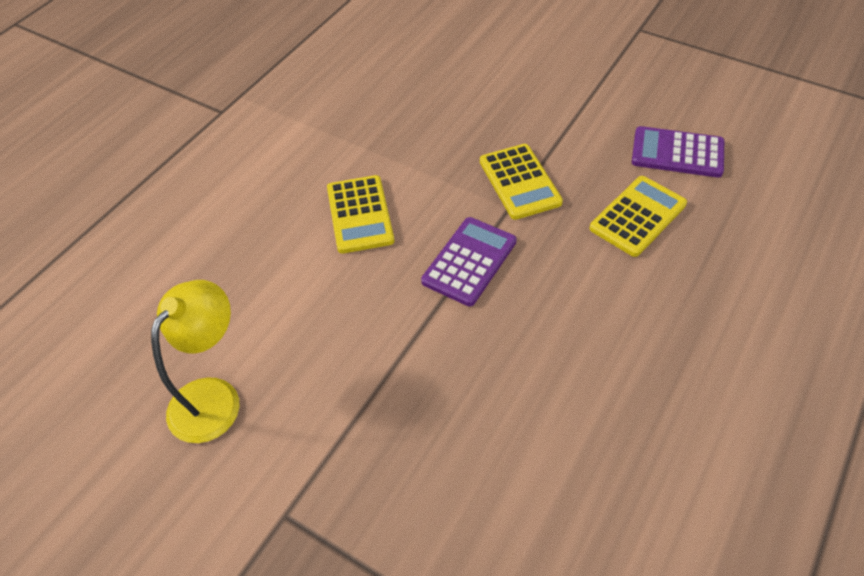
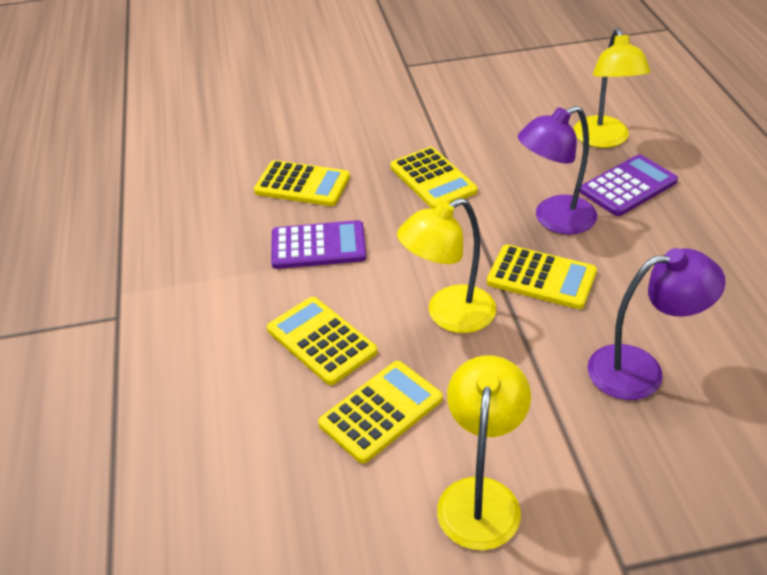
purple lamp: 0 -> 2
yellow calculator: 3 -> 5
yellow lamp: 1 -> 3

